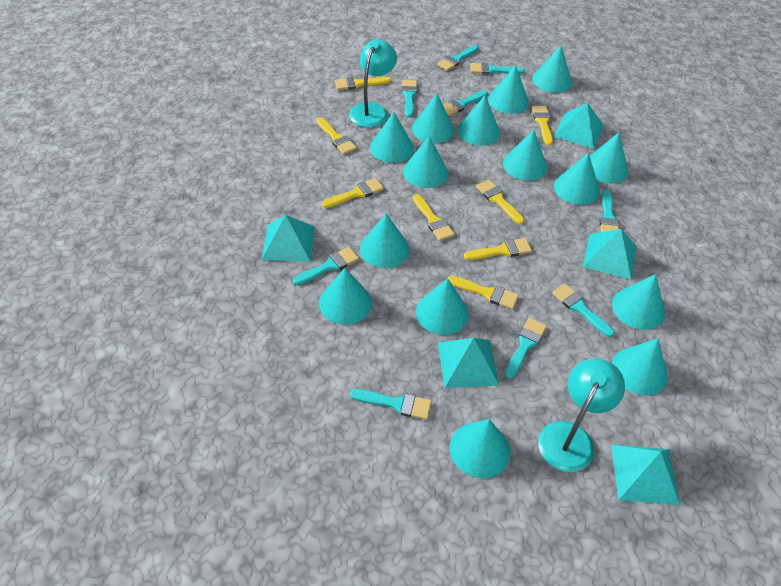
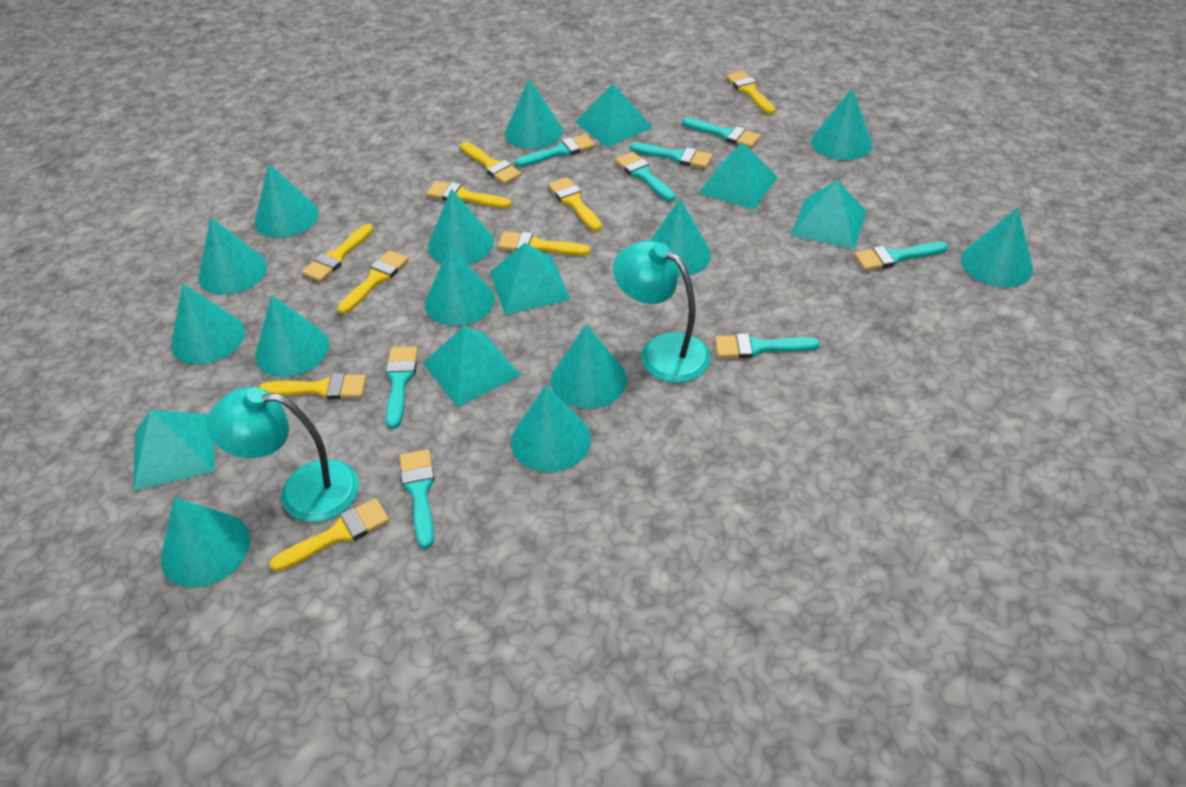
turquoise brush: 9 -> 8
turquoise cone: 15 -> 13
turquoise pyramid: 5 -> 6
yellow brush: 8 -> 9

